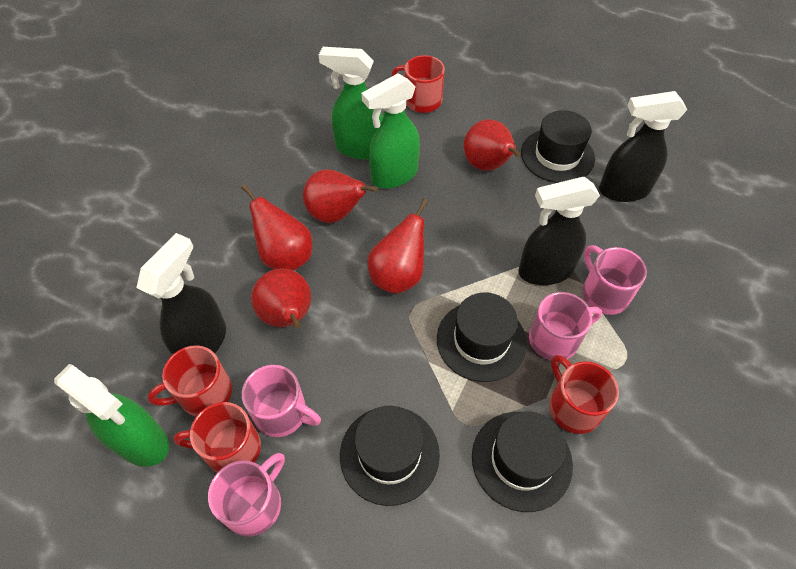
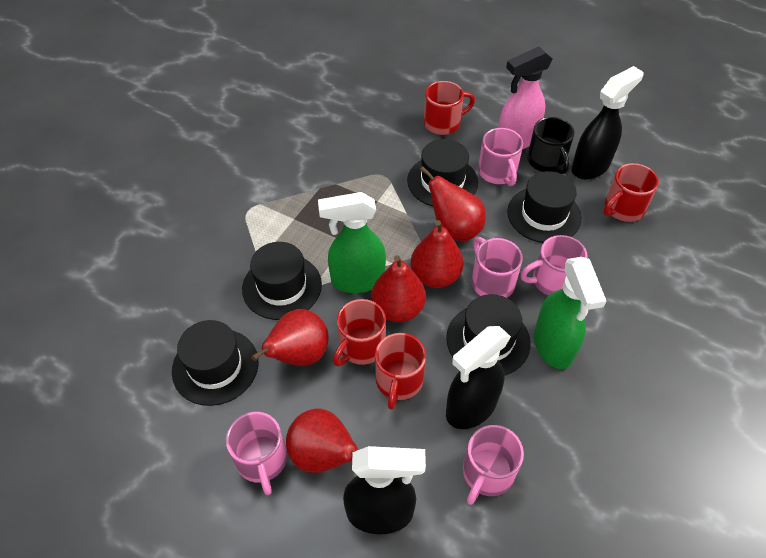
black hat: 4 -> 5
black mug: 0 -> 1
green spray bottle: 3 -> 2
pink mug: 4 -> 5
pink spray bottle: 0 -> 1

